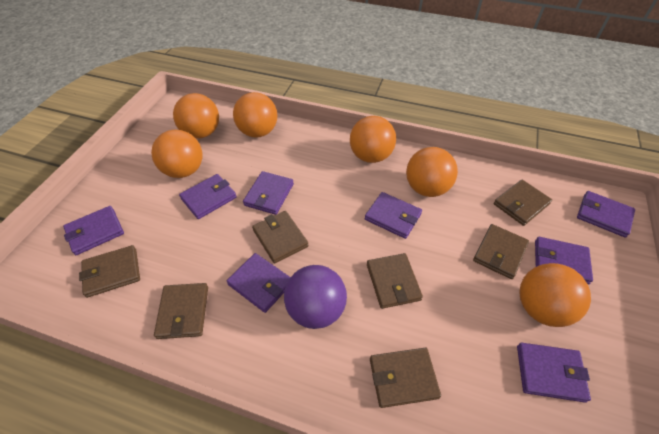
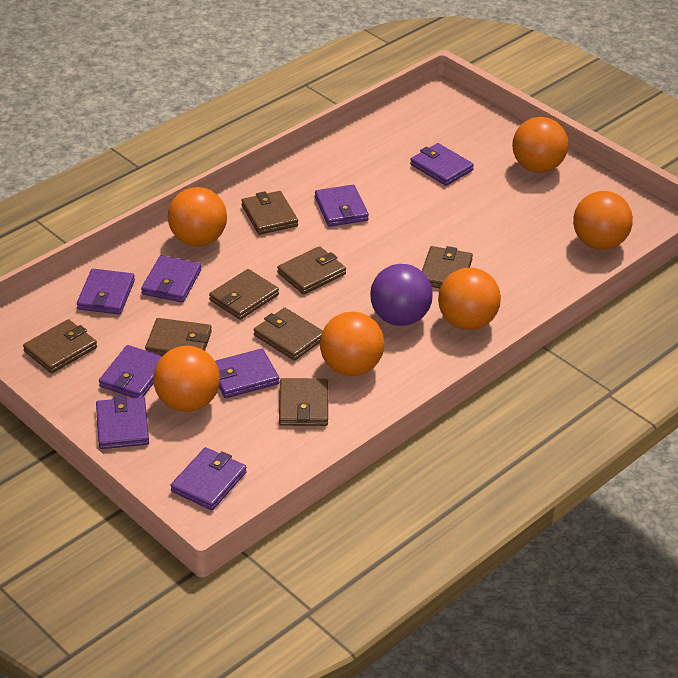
brown wallet: 7 -> 8

